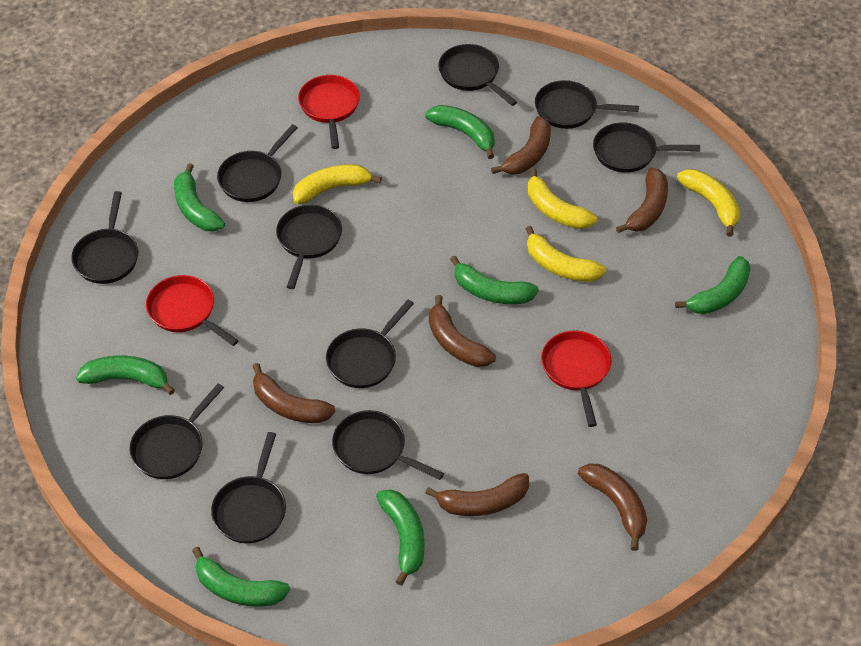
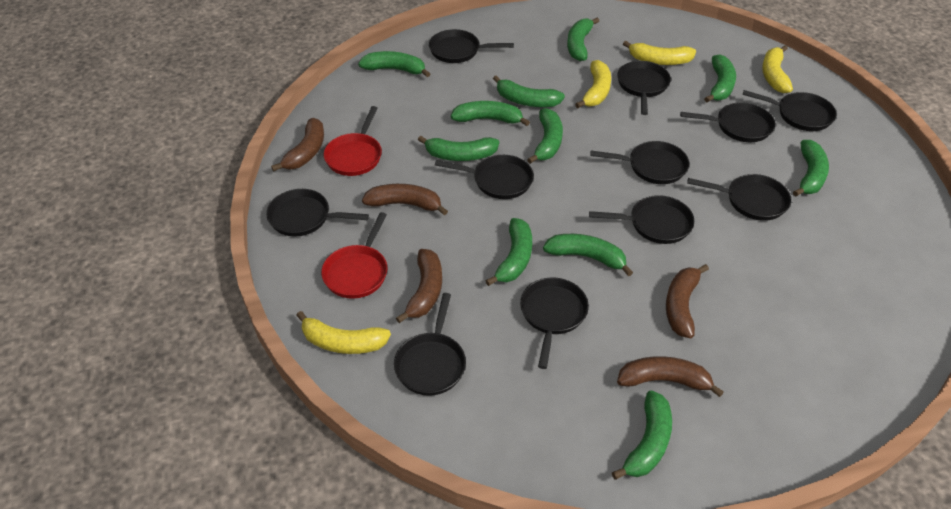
black pan: 10 -> 11
brown banana: 6 -> 5
green banana: 7 -> 11
red pan: 3 -> 2

